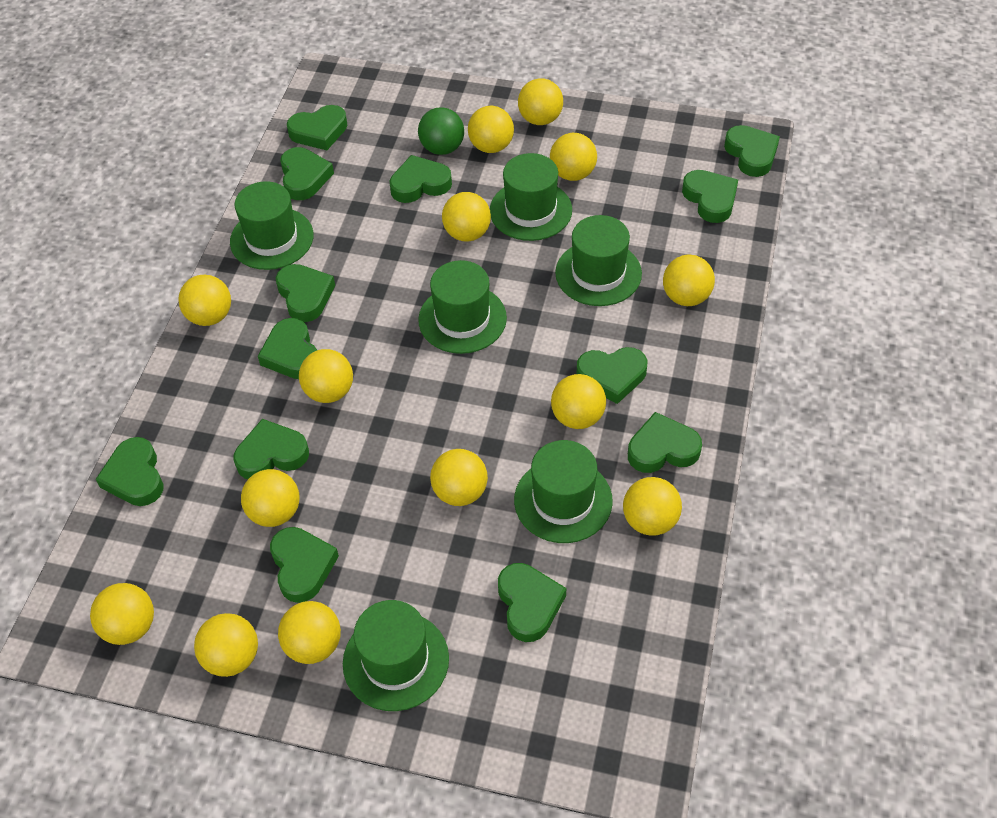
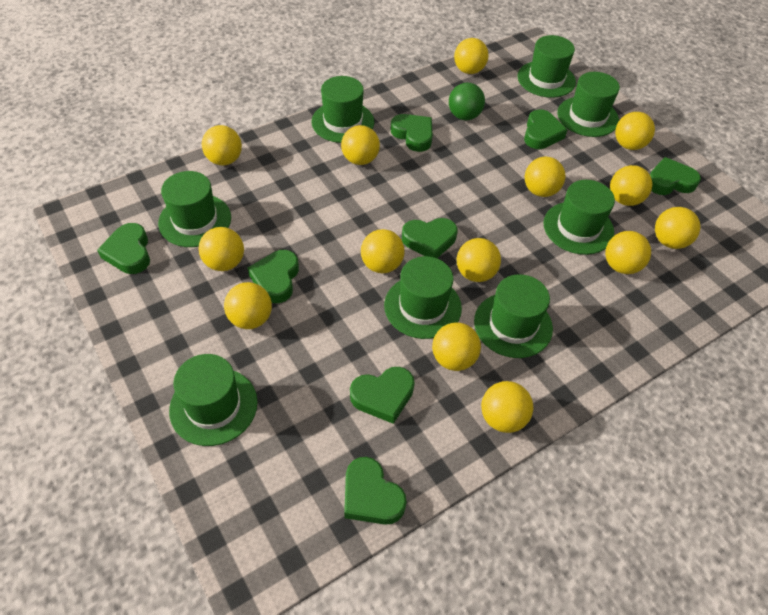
green hat: 6 -> 8
green heart: 13 -> 8

